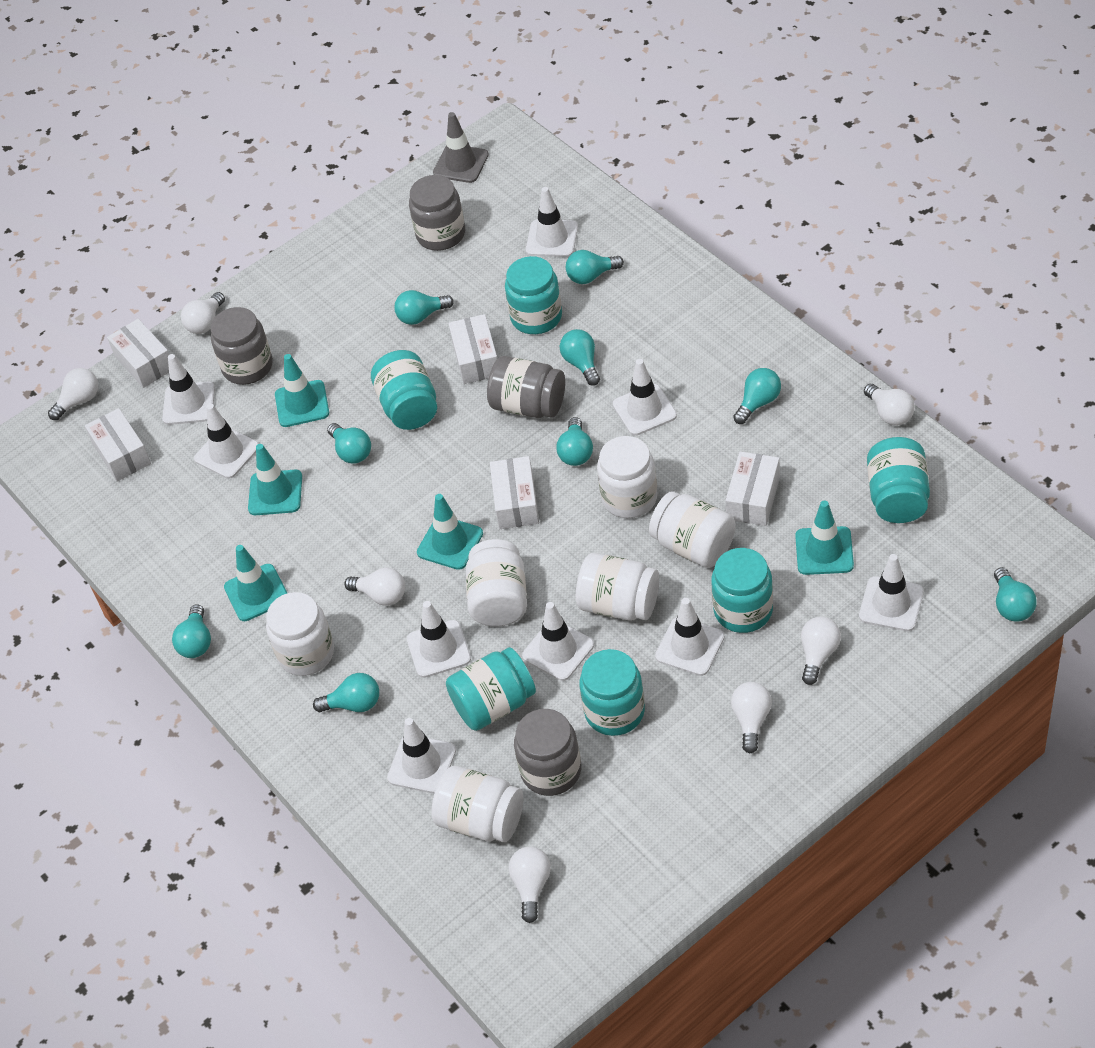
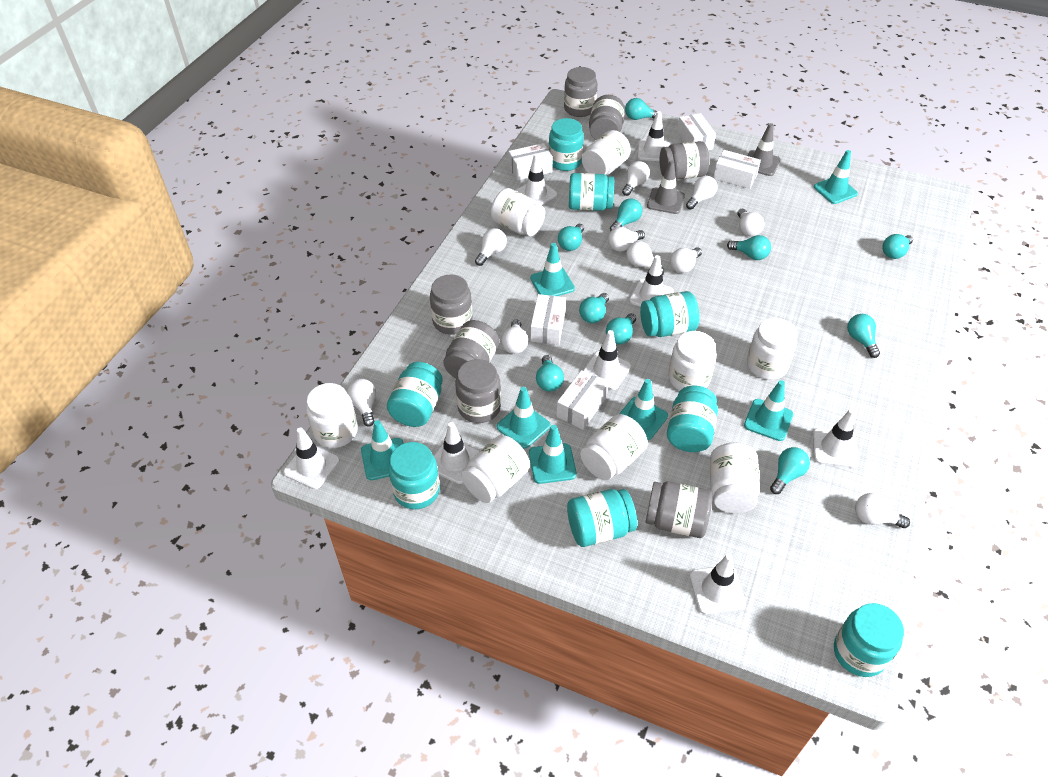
grey jar: 4 -> 7
grey traffic cone: 1 -> 2
turquoise jar: 6 -> 8
turquoise light bulb: 9 -> 10
turquoise traffic cone: 5 -> 7
white jar: 6 -> 8
white light bulb: 7 -> 10
white traffic cone: 9 -> 8

